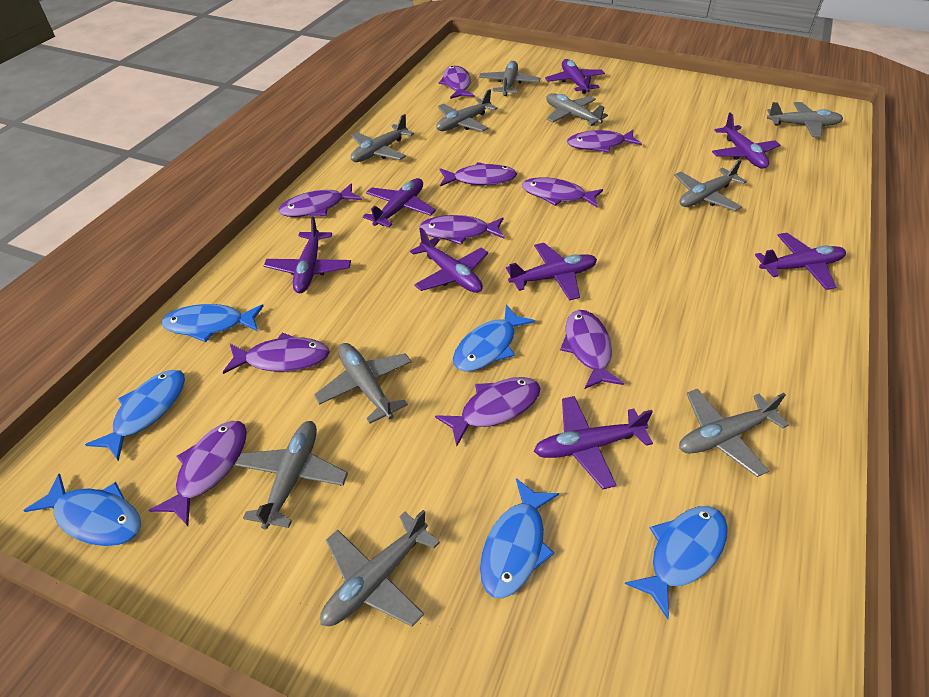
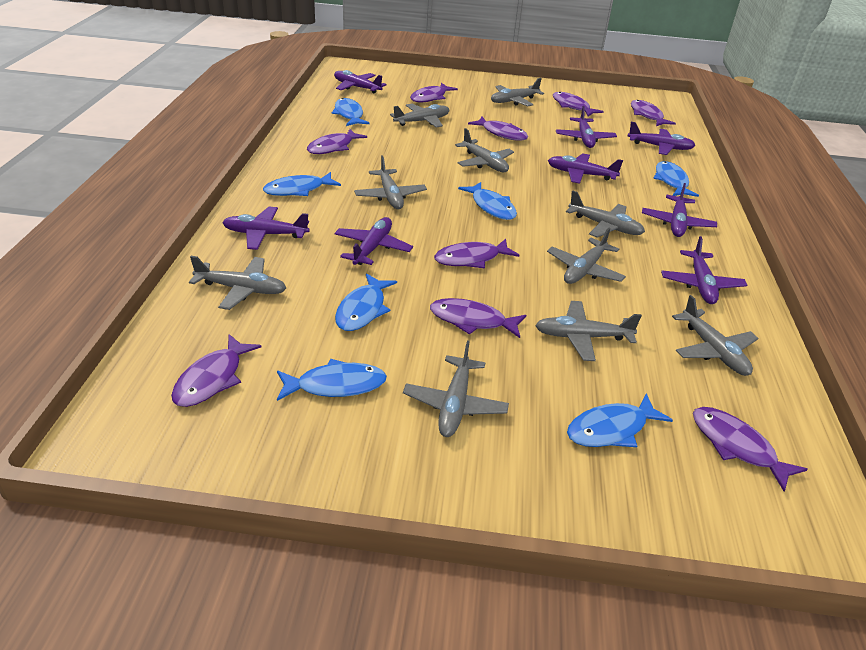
blue fish: 6 -> 7
purple fish: 10 -> 9

